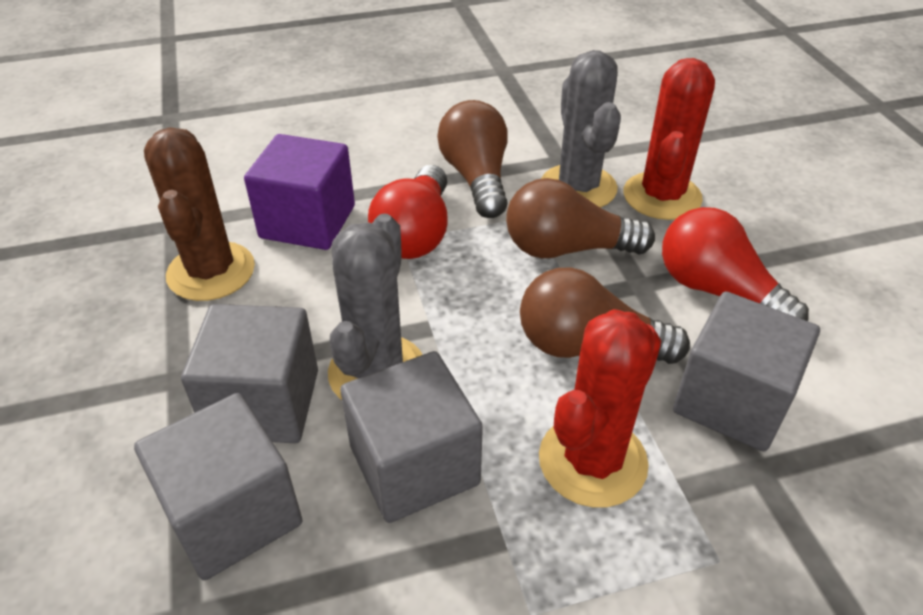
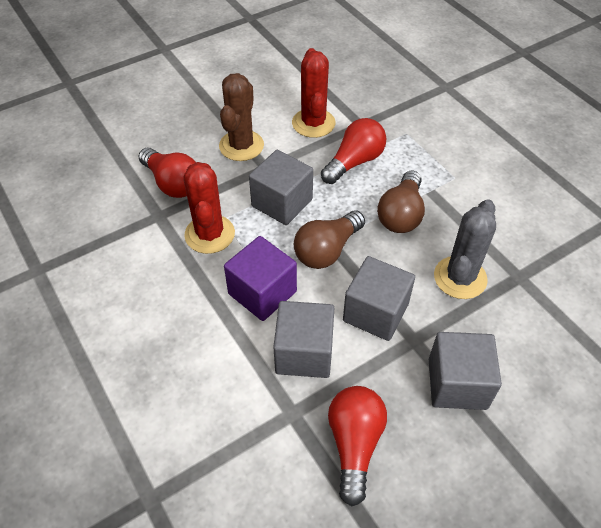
brown light bulb: 3 -> 2
grey cactus: 2 -> 1
red light bulb: 2 -> 3

